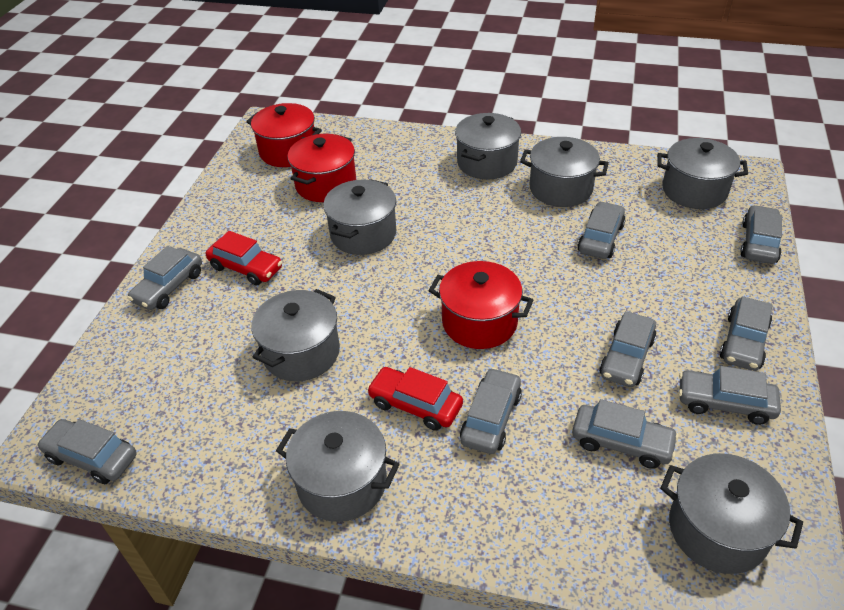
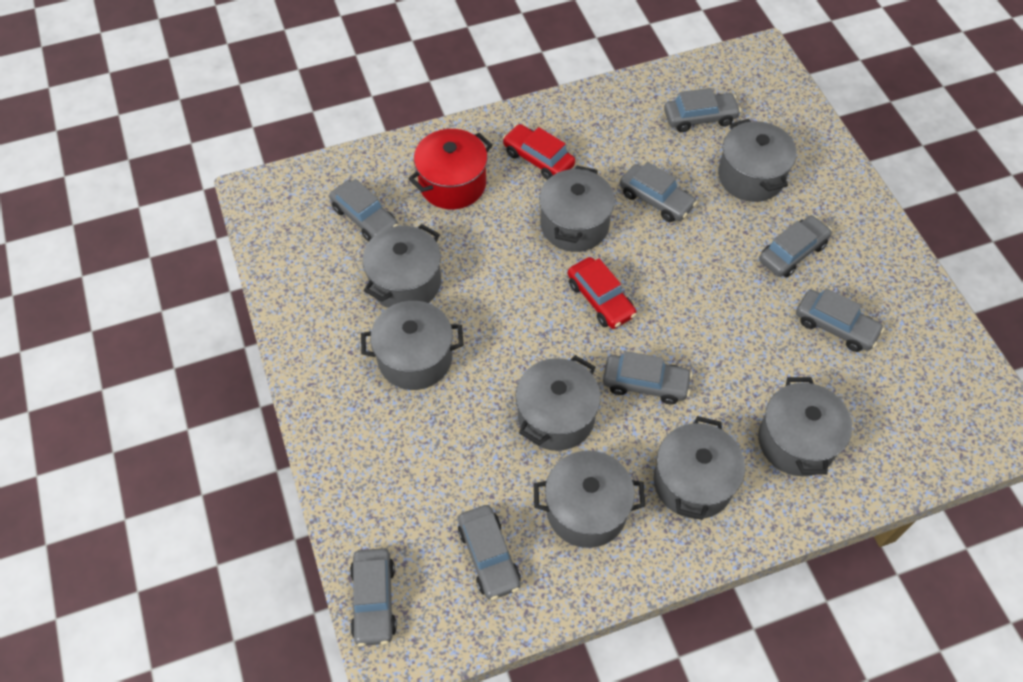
grey car: 9 -> 8
grey pot: 7 -> 8
red pot: 3 -> 1

